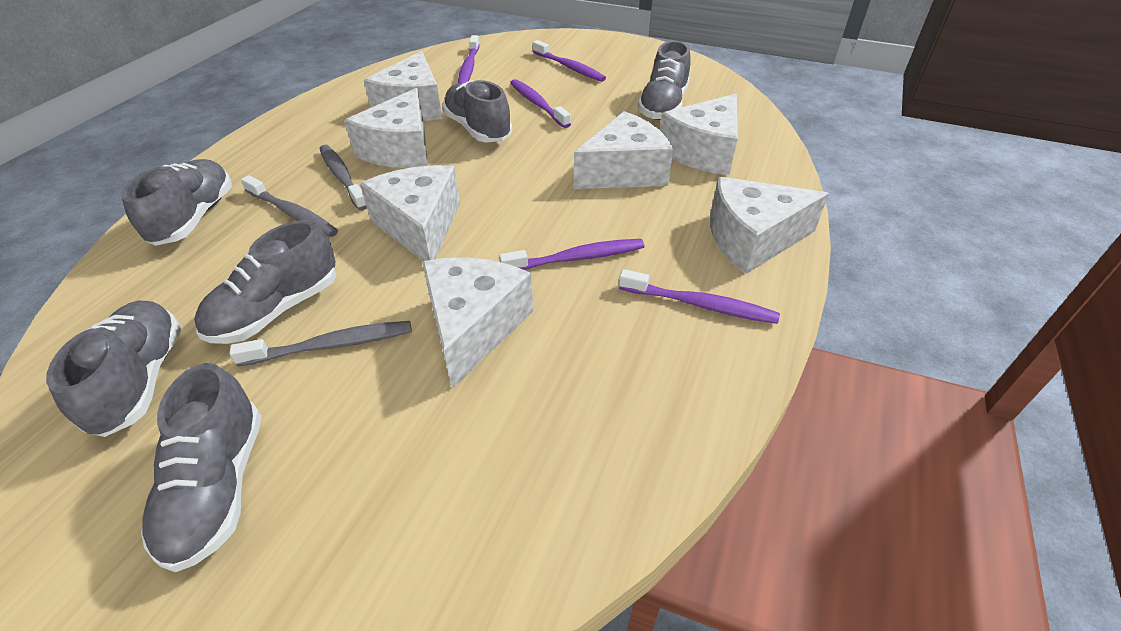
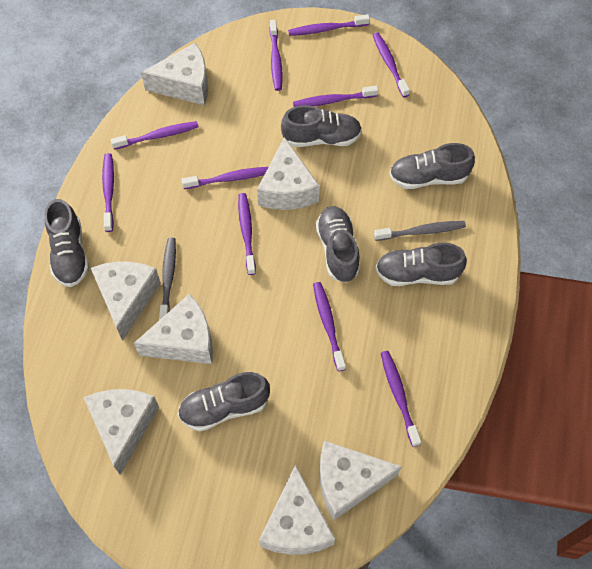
grey toothbrush: 3 -> 2
purple toothbrush: 5 -> 10

